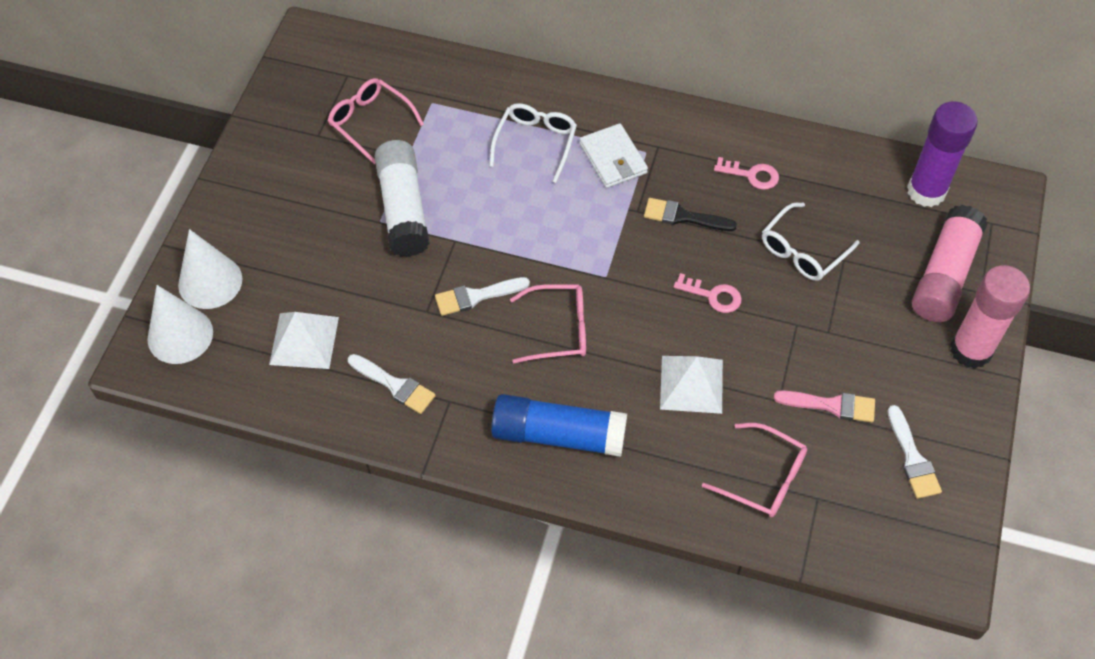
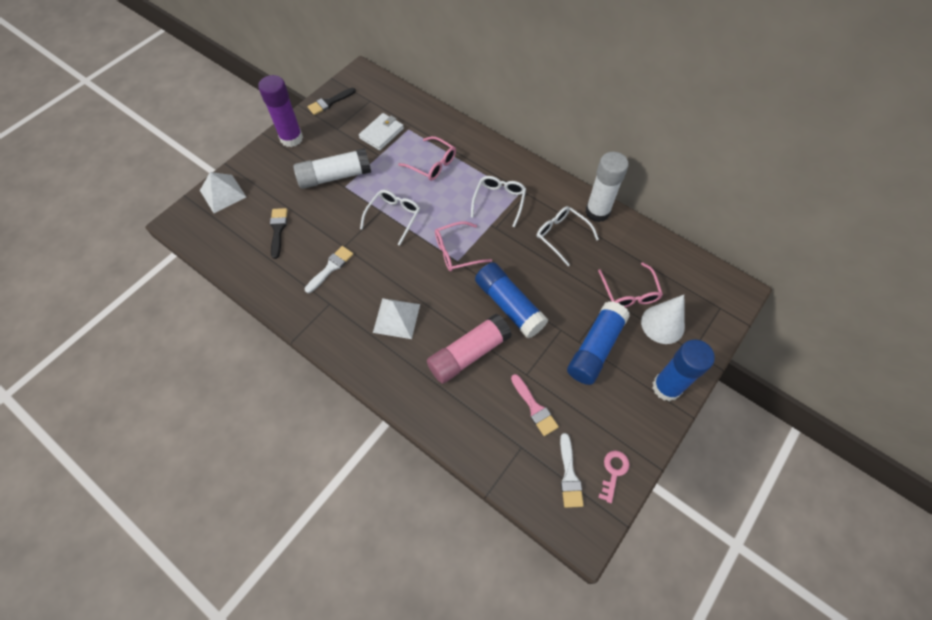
black brush: 1 -> 2
blue glue stick: 1 -> 3
pink glue stick: 2 -> 1
pink key: 2 -> 1
white brush: 3 -> 2
white cone: 2 -> 1
white glasses: 2 -> 3
white glue stick: 1 -> 2

